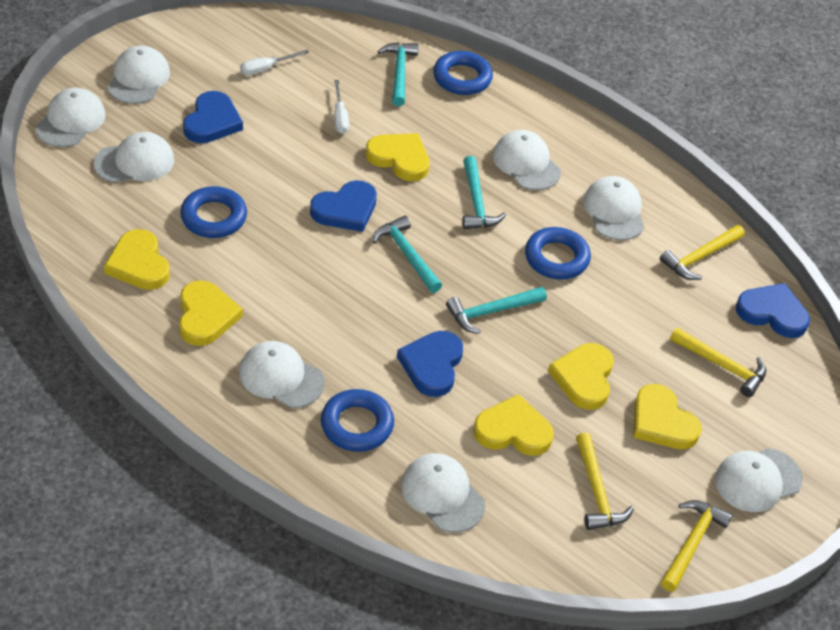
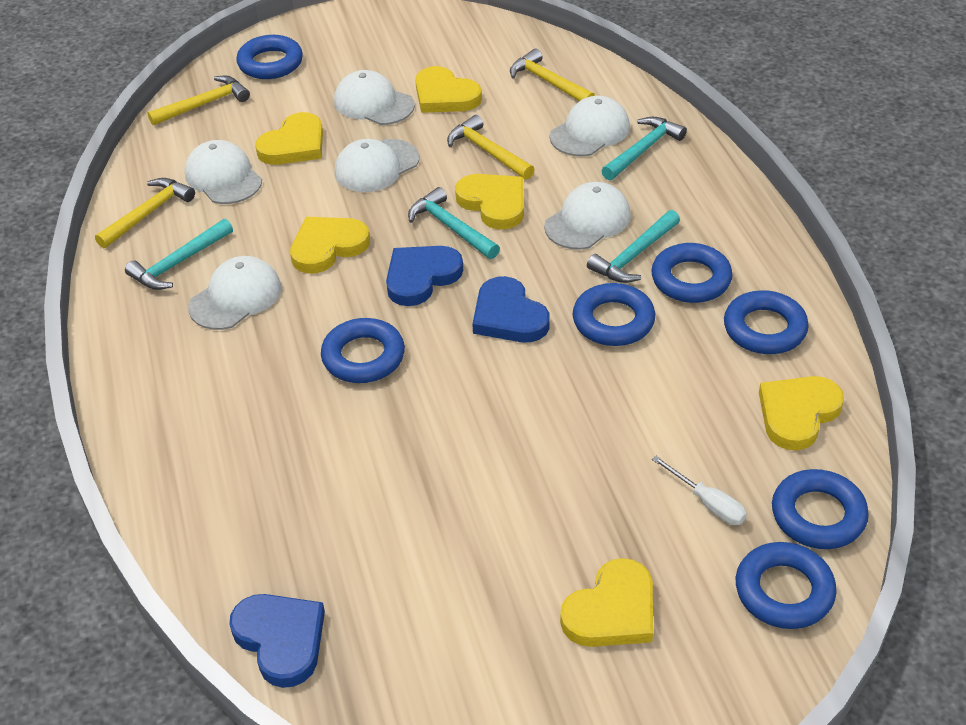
blue heart: 4 -> 3
blue ring: 4 -> 7
white cap: 8 -> 6
white screwdriver: 2 -> 1

